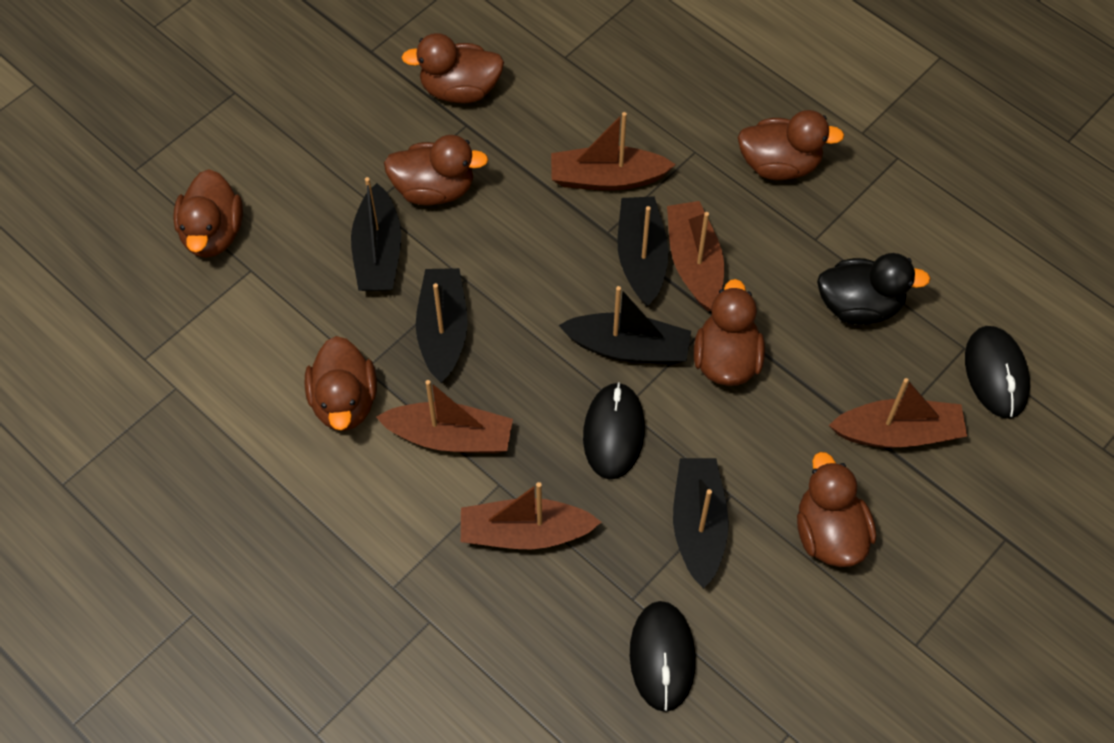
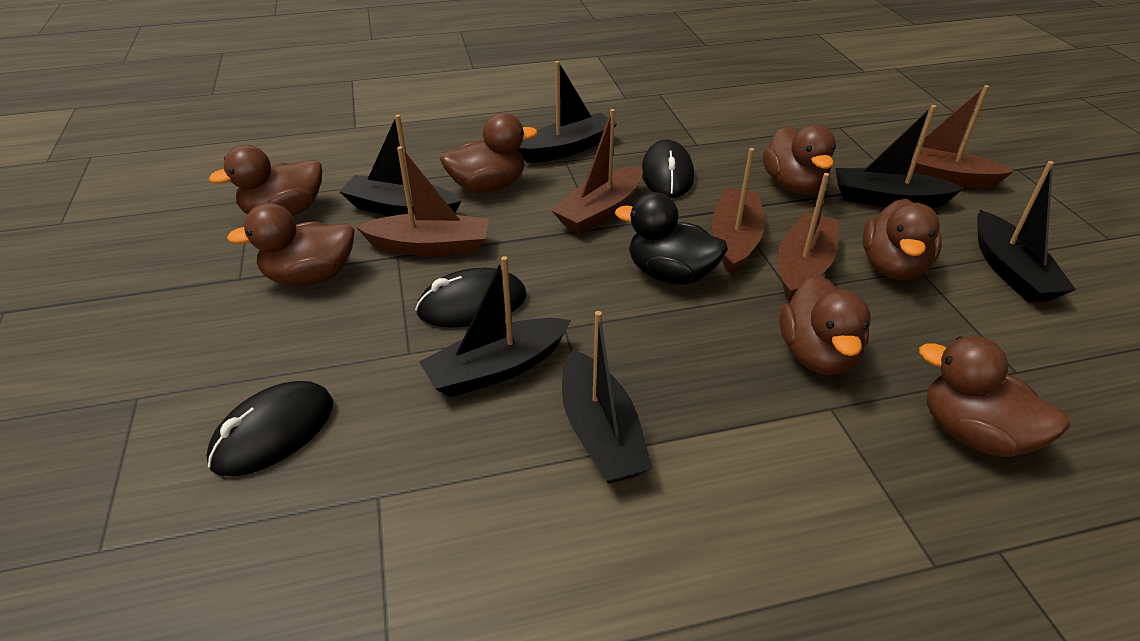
black boat: 5 -> 6

